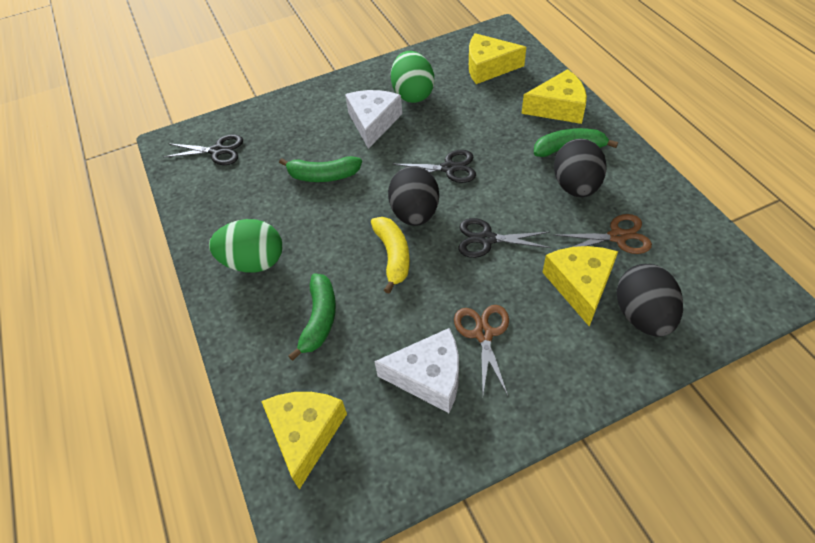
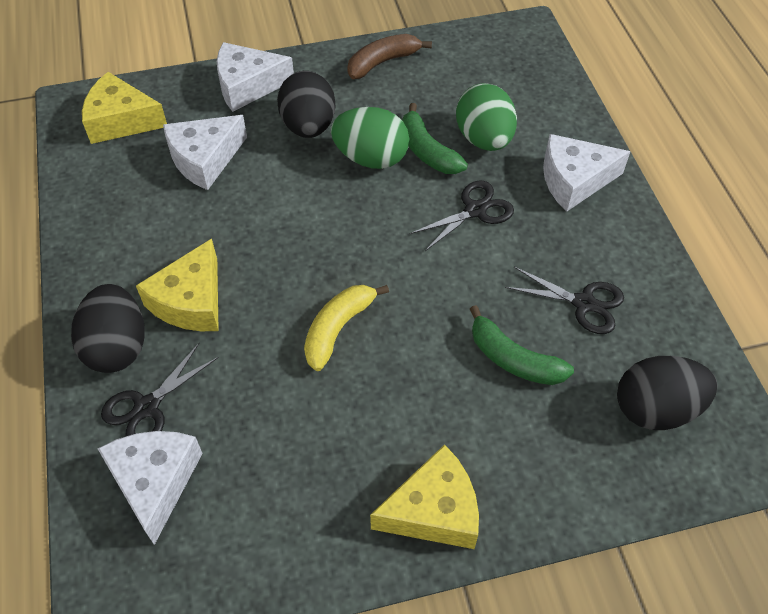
brown banana: 0 -> 1
brown scissors: 2 -> 0
green banana: 3 -> 2
white cheese: 2 -> 4
yellow cheese: 4 -> 3

